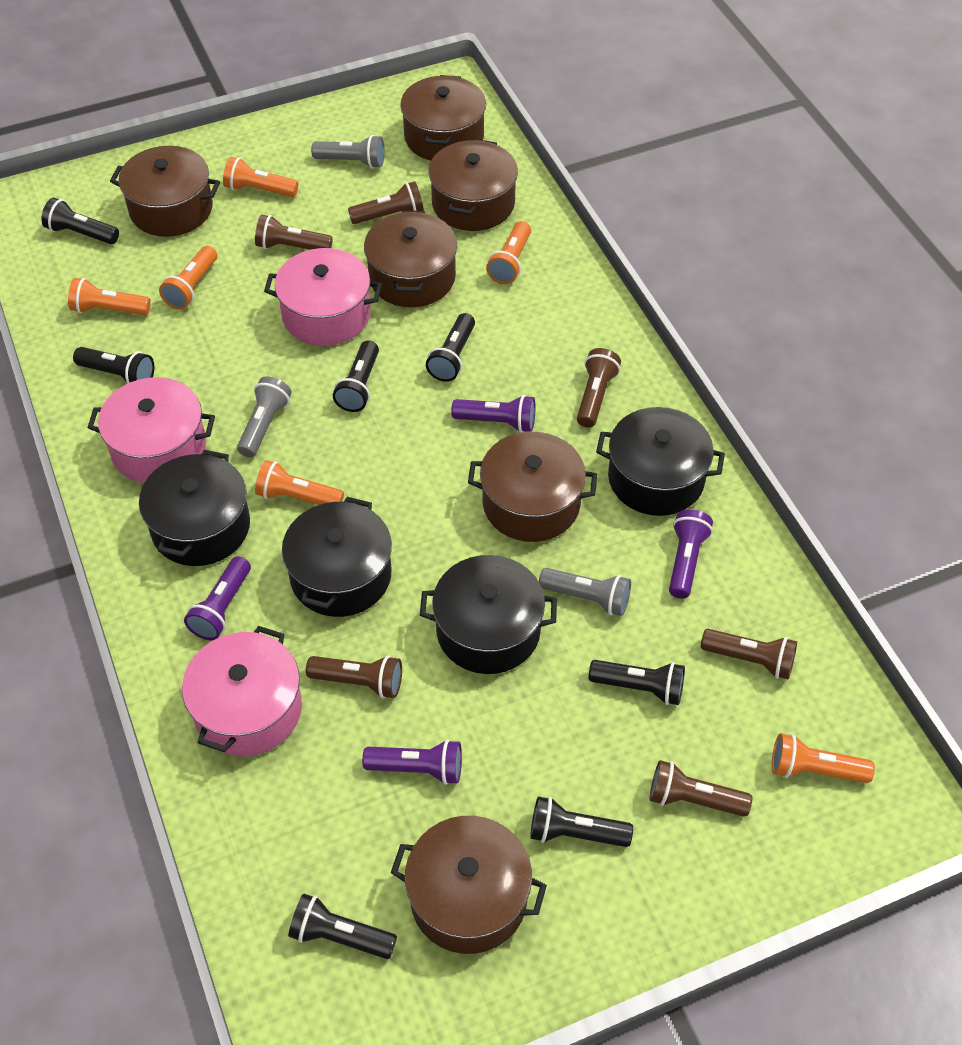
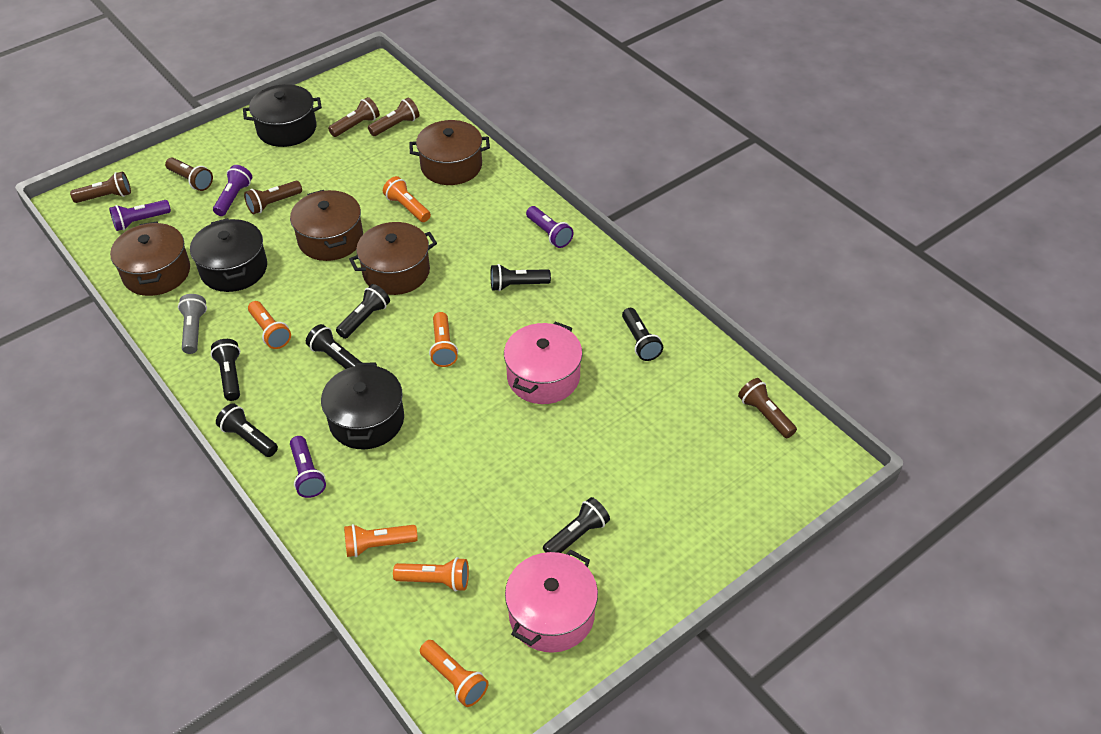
black pot: 4 -> 3
brown pot: 6 -> 4
grey flashlight: 3 -> 1
pink pot: 3 -> 2

